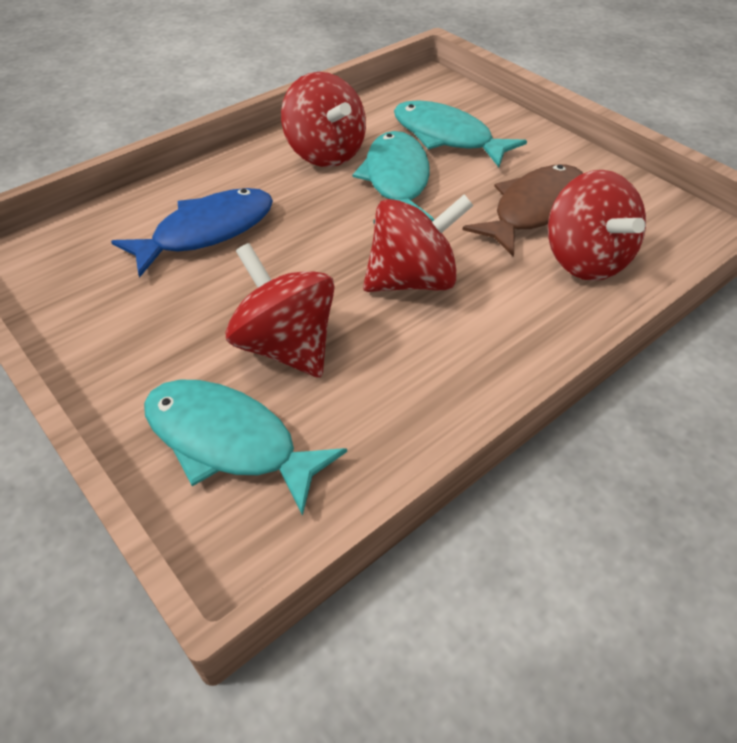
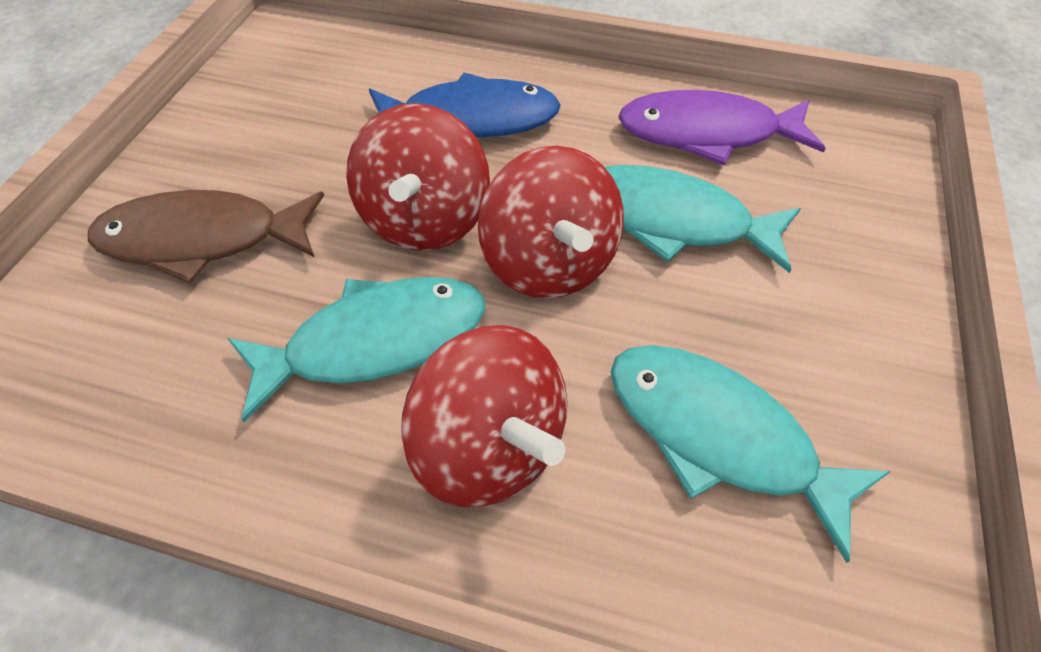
purple fish: 0 -> 1
red spinning top: 4 -> 3

